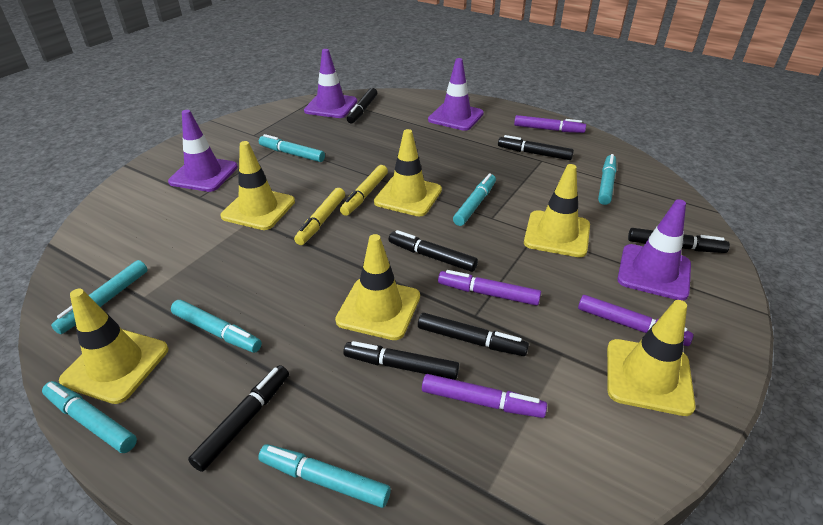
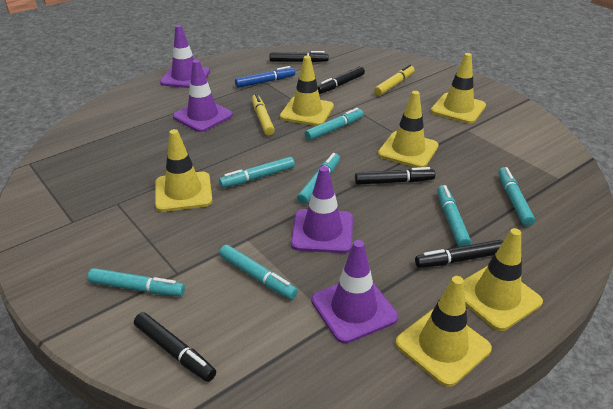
black marker: 7 -> 5
blue marker: 0 -> 1
purple marker: 4 -> 0

